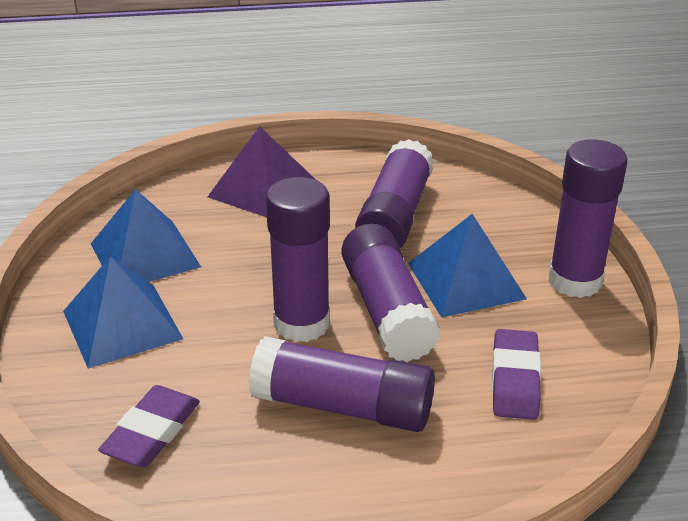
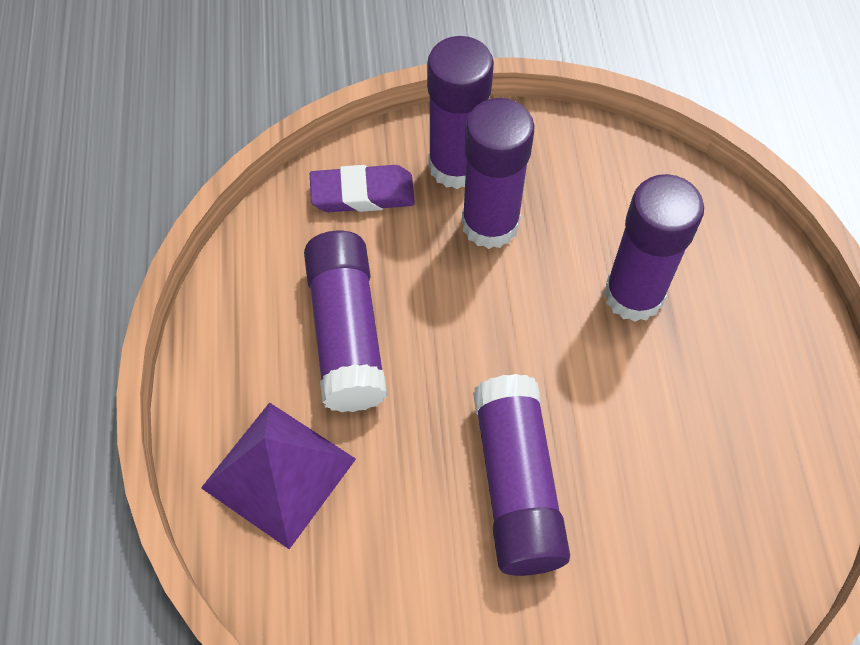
blue pyramid: 3 -> 0
purple eraser: 2 -> 1

